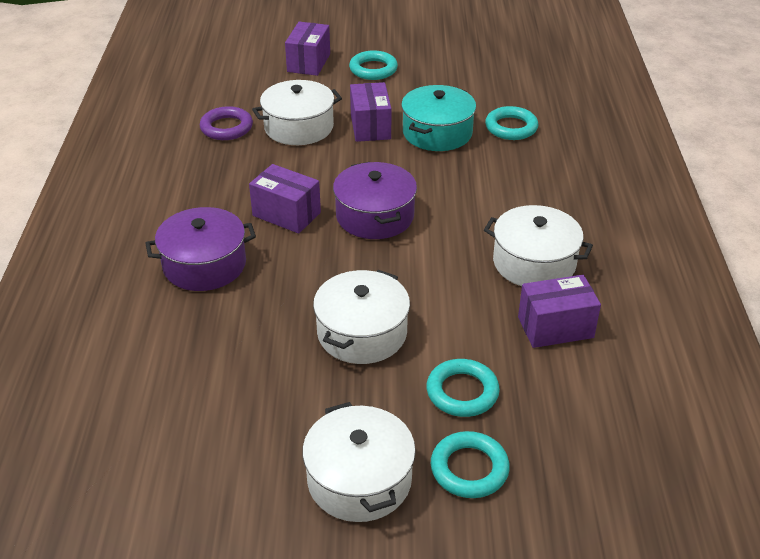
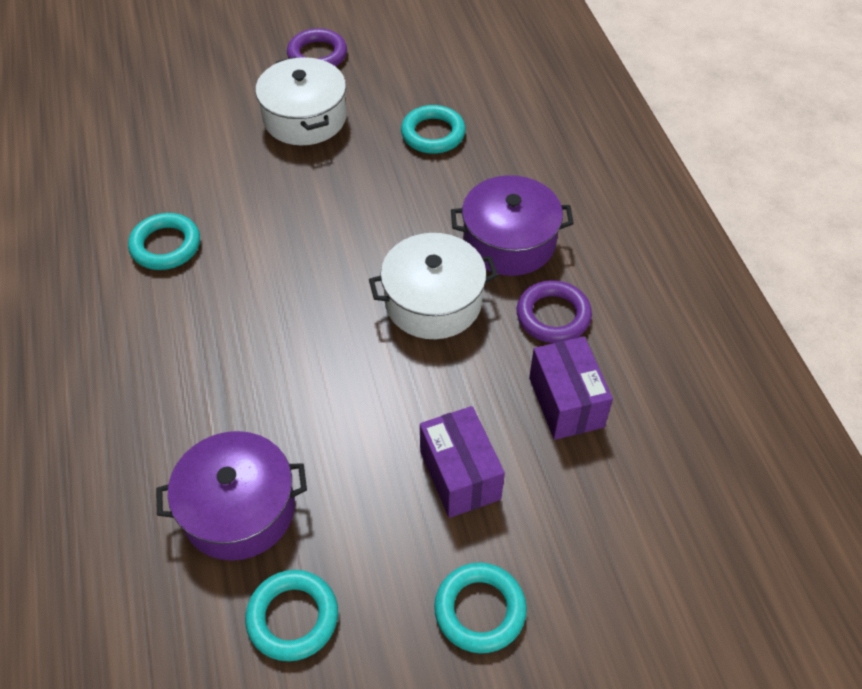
purple box: 4 -> 2
purple ring: 1 -> 2
turquoise pot: 1 -> 0
white pot: 4 -> 2

